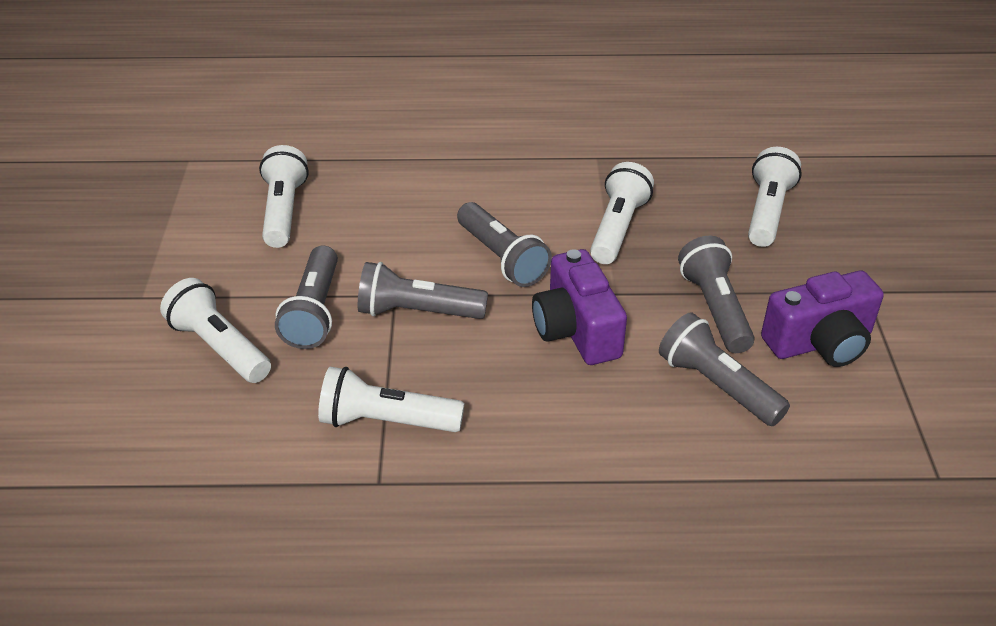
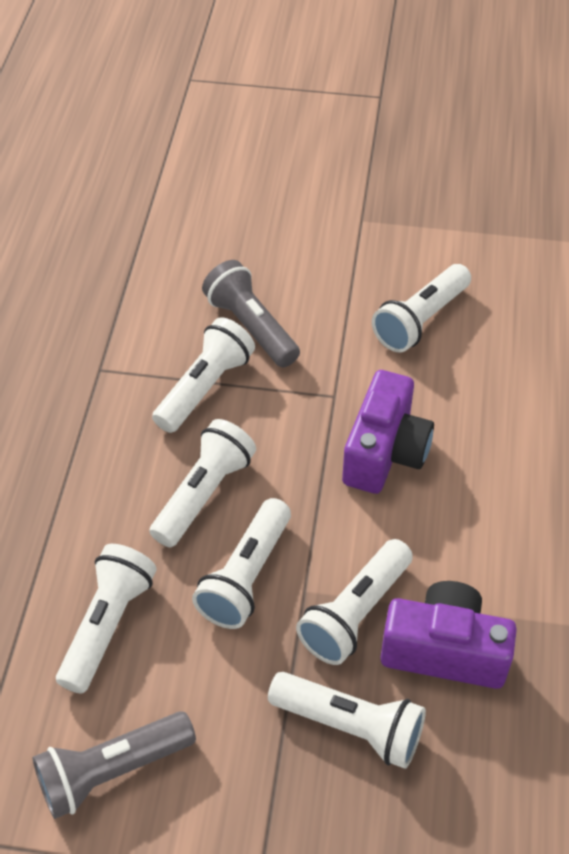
grey flashlight: 5 -> 2
white flashlight: 5 -> 7

